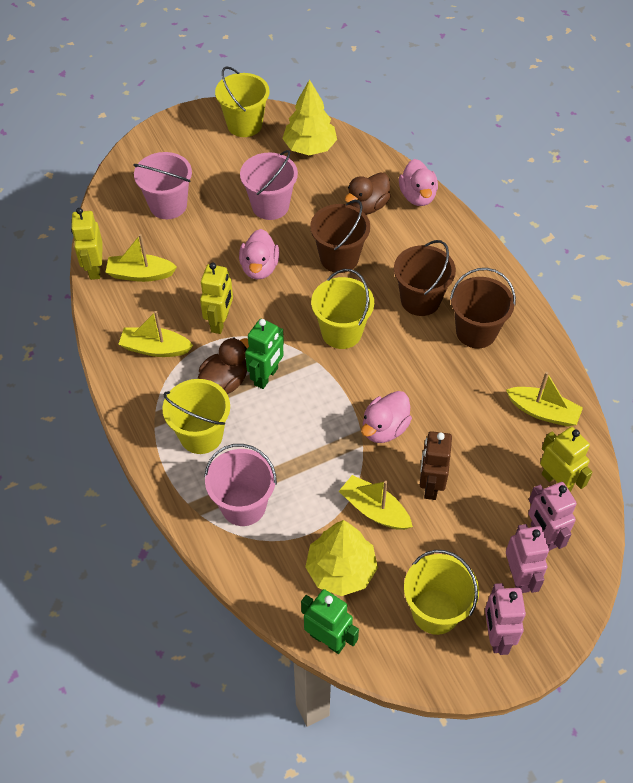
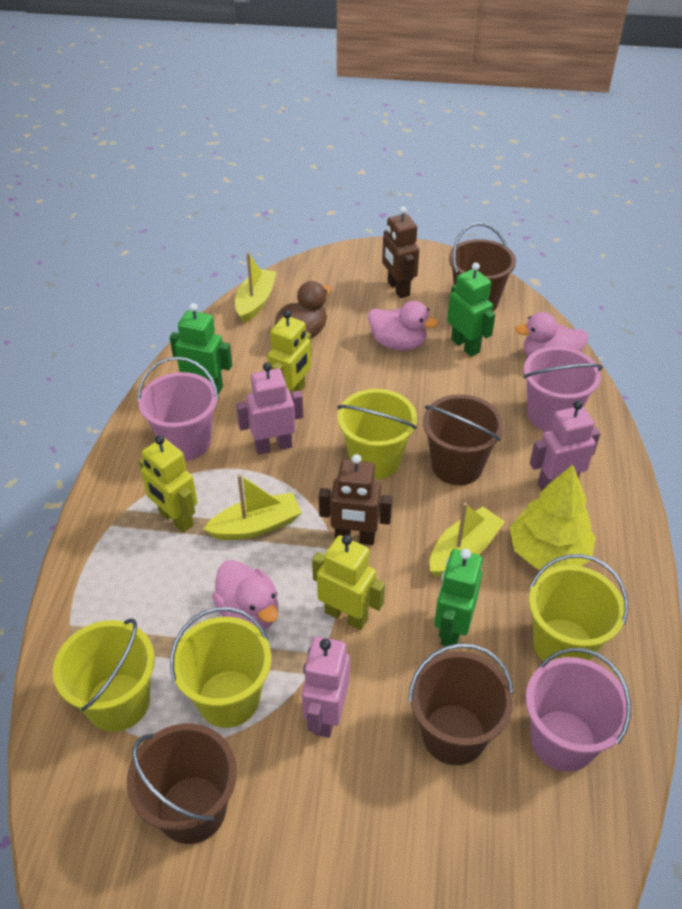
brown bucket: 3 -> 4
brown duck: 2 -> 1
brown robot: 1 -> 2
green robot: 2 -> 3
yellow boat: 4 -> 3
yellow tree: 2 -> 1

